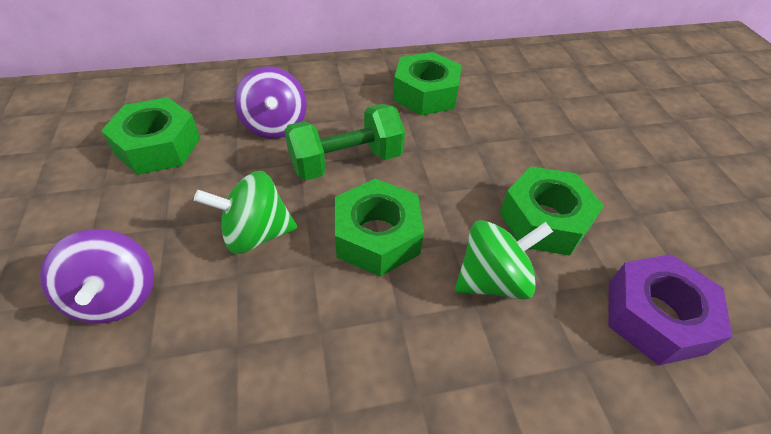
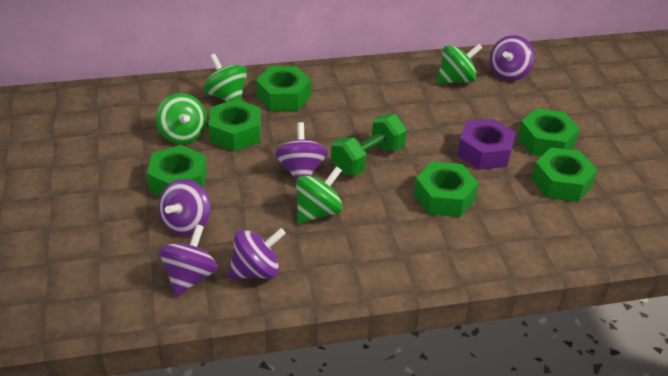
green nut: 4 -> 6
green spinning top: 2 -> 4
purple spinning top: 2 -> 5

